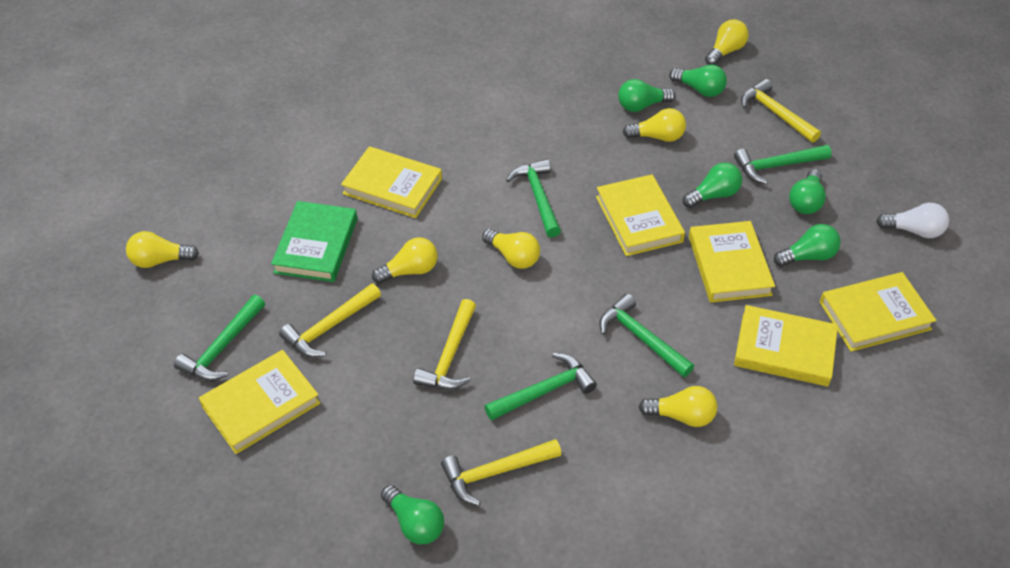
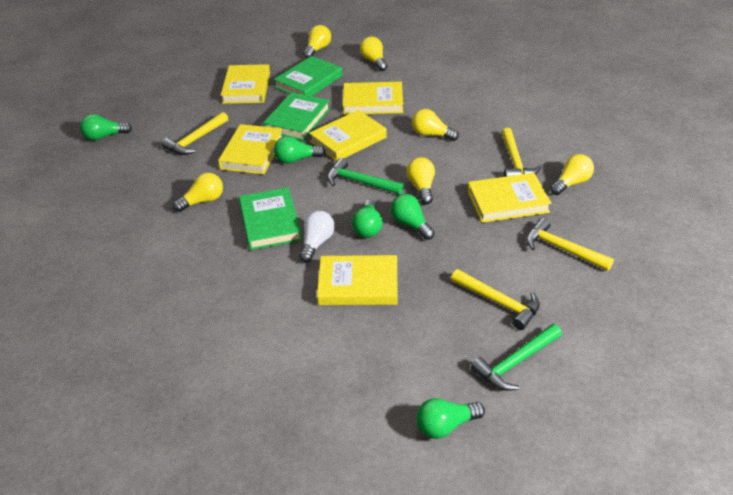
green book: 1 -> 3
green hammer: 5 -> 2
green light bulb: 6 -> 5

